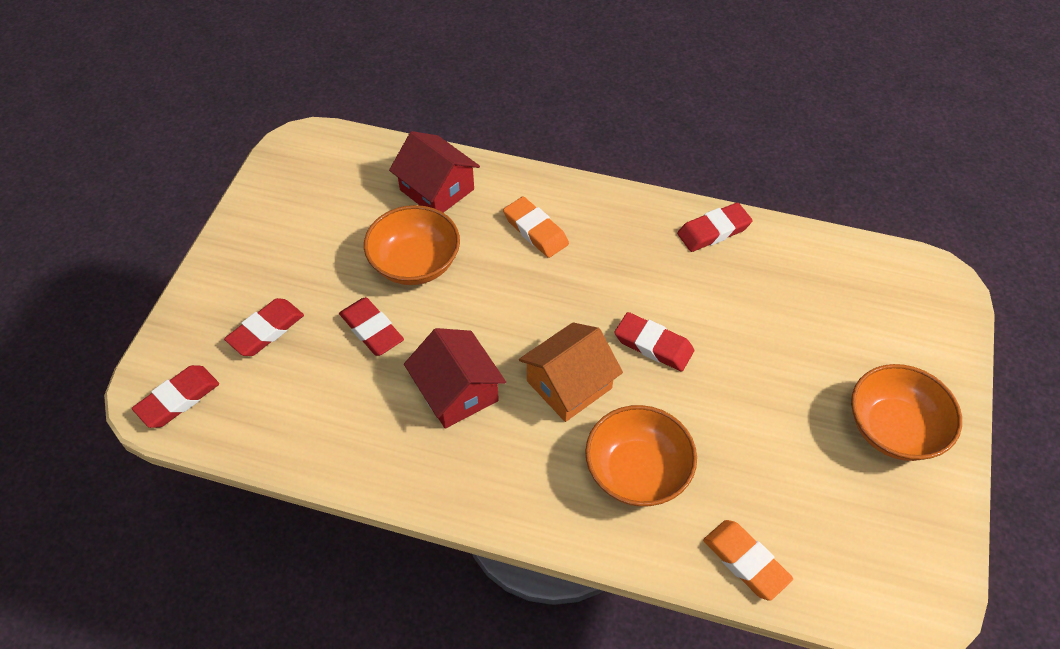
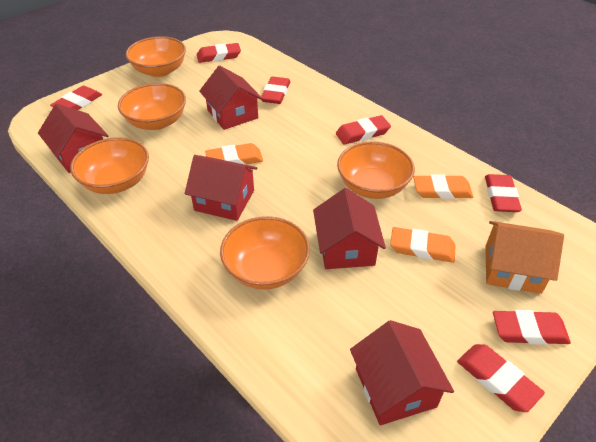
orange bowl: 3 -> 5
orange eraser: 2 -> 3
red eraser: 5 -> 7
red house: 2 -> 5

